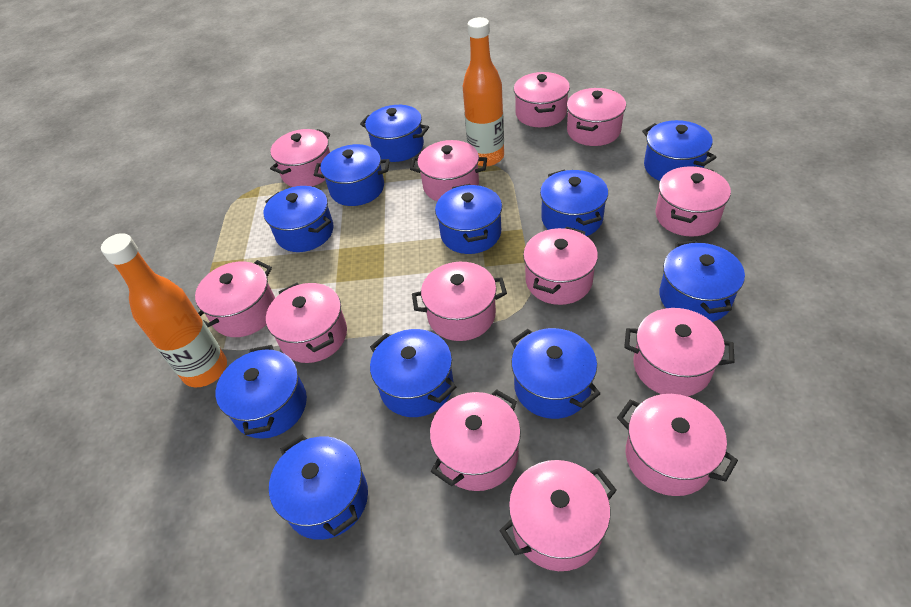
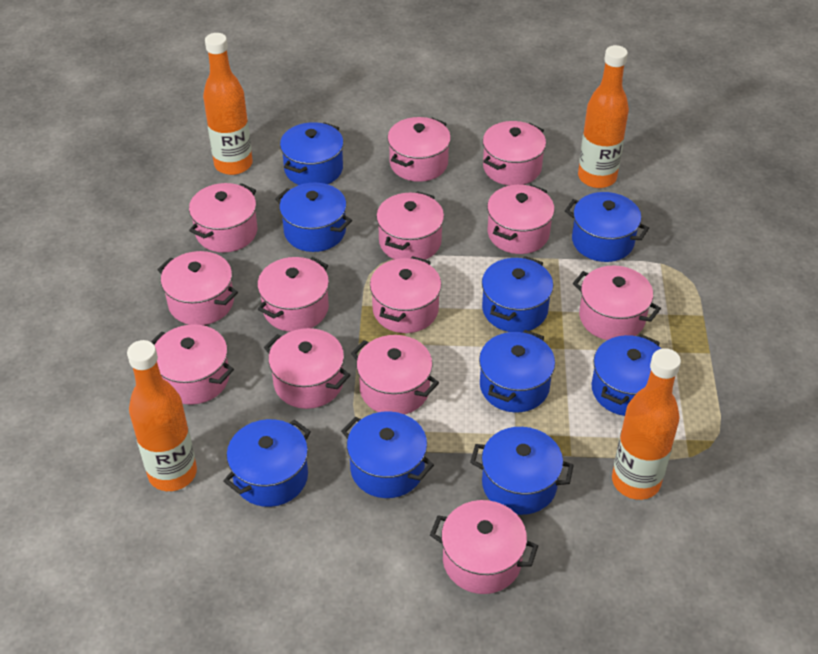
blue pot: 11 -> 9
orange bottle: 2 -> 4

